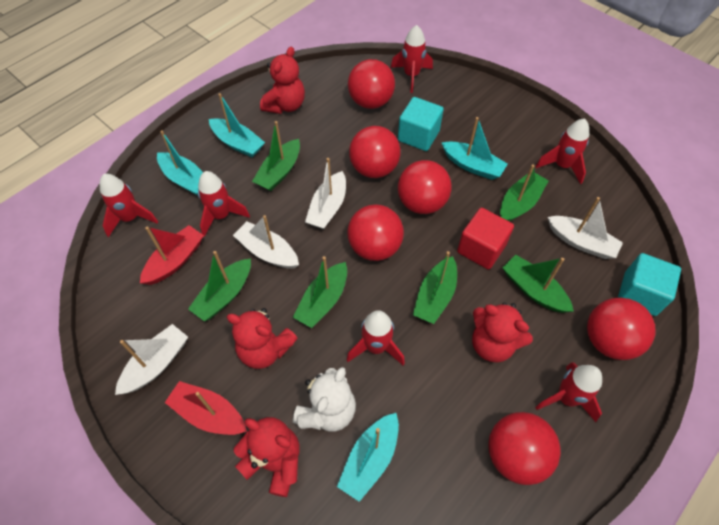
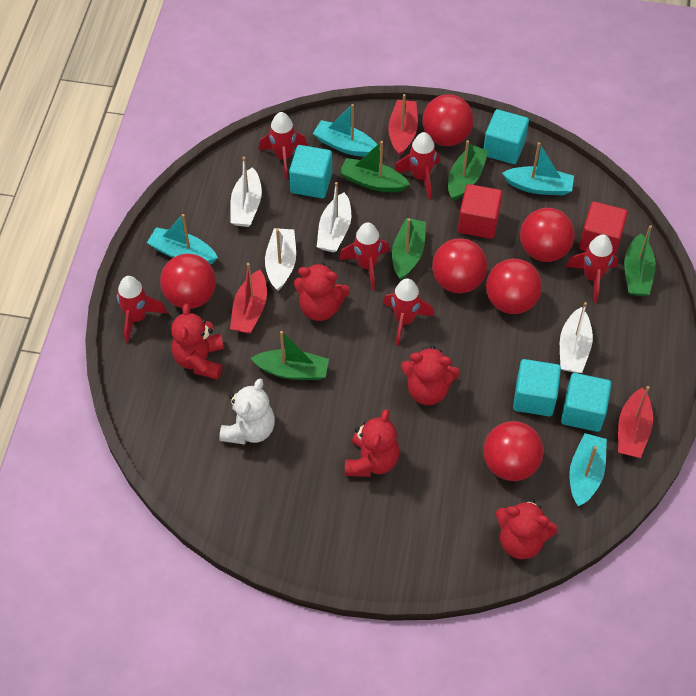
green boat: 6 -> 5
red boat: 2 -> 3
red cube: 1 -> 2
red teddy bear: 4 -> 5
turquoise cube: 2 -> 4

